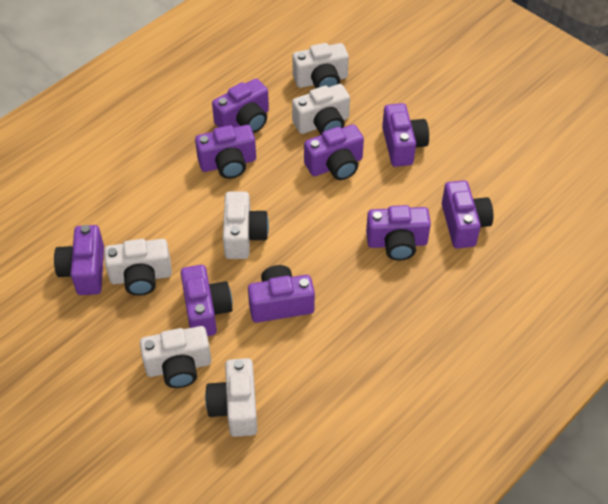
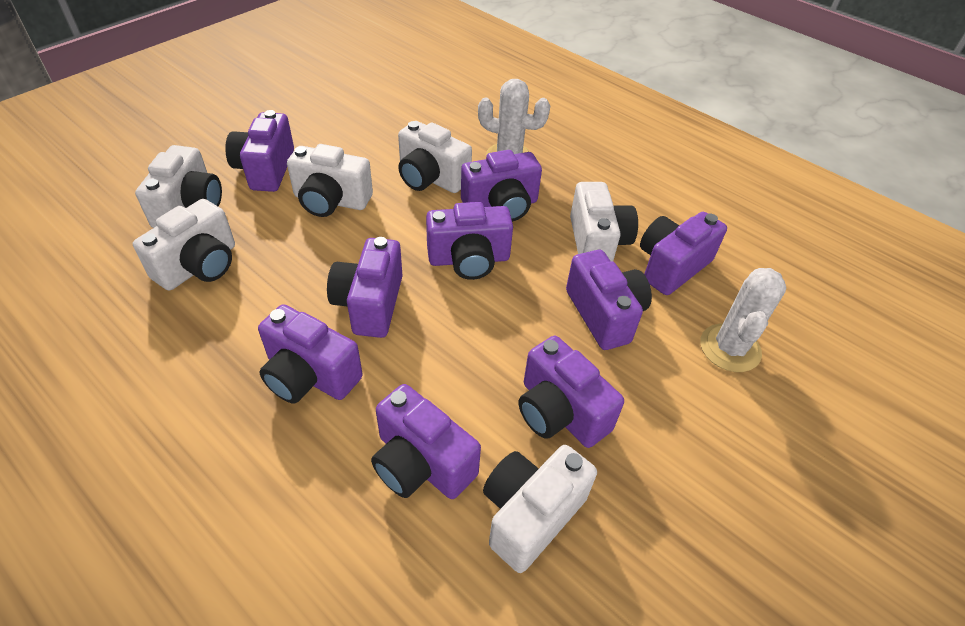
white cactus: 0 -> 2

